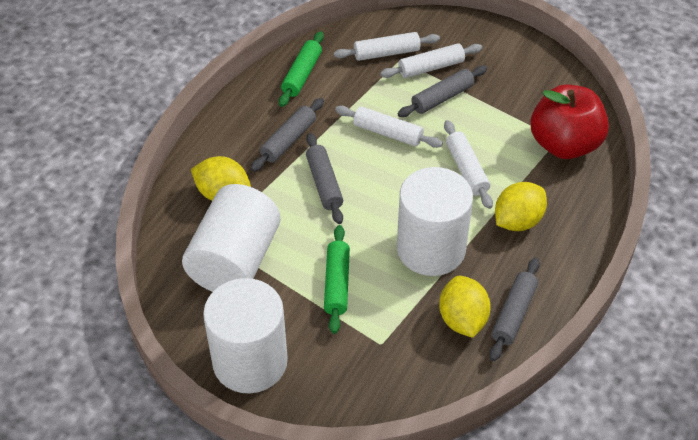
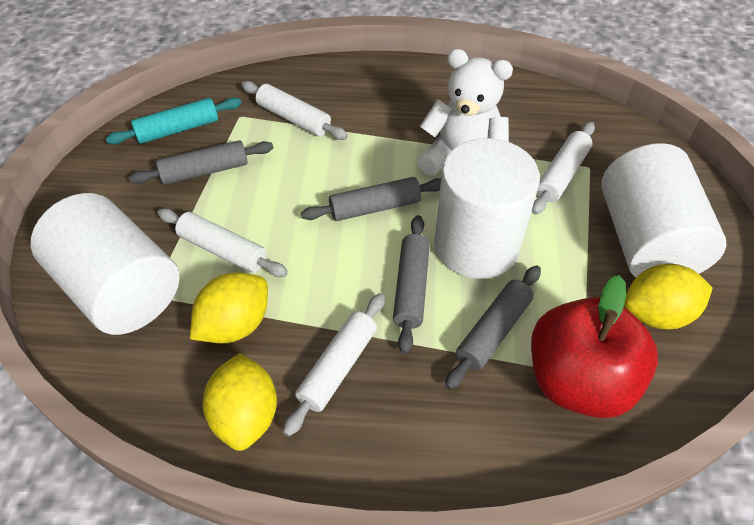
green rolling pin: 2 -> 0
turquoise rolling pin: 0 -> 1
white teddy bear: 0 -> 1

